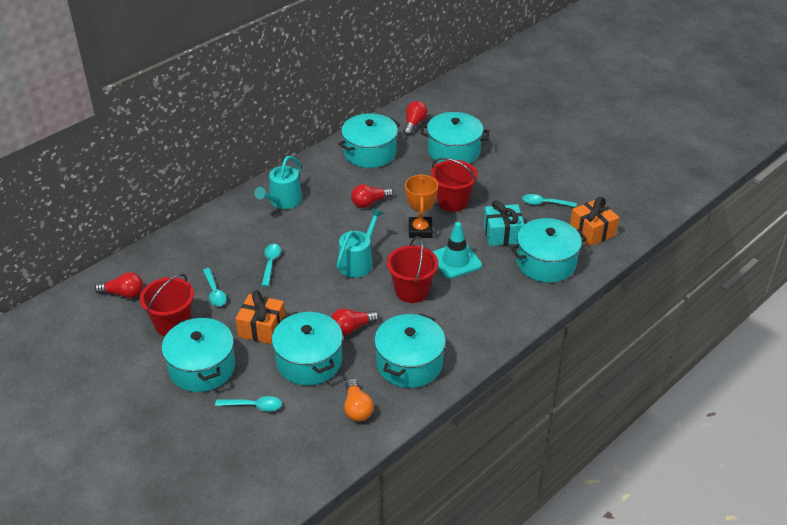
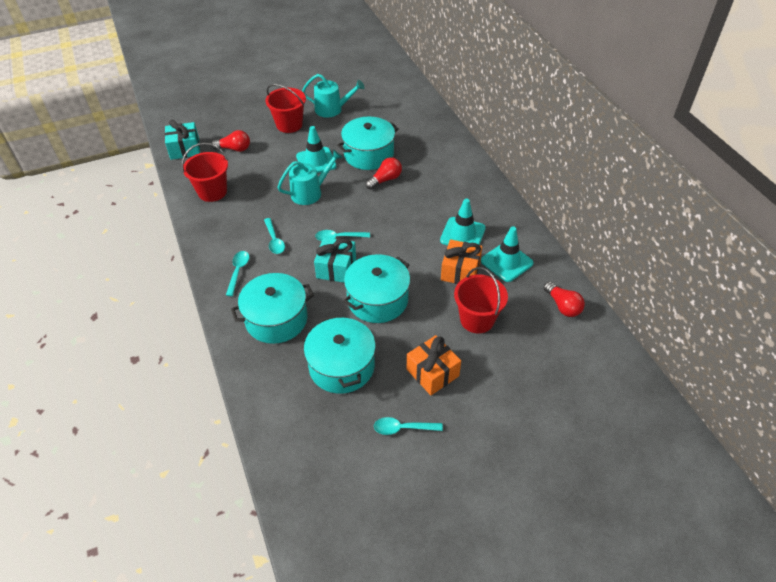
orange light bulb: 1 -> 0
orange trophy: 1 -> 0
red light bulb: 4 -> 3
turquoise gift: 1 -> 2
turquoise pot: 6 -> 4
turquoise traffic cone: 1 -> 3

